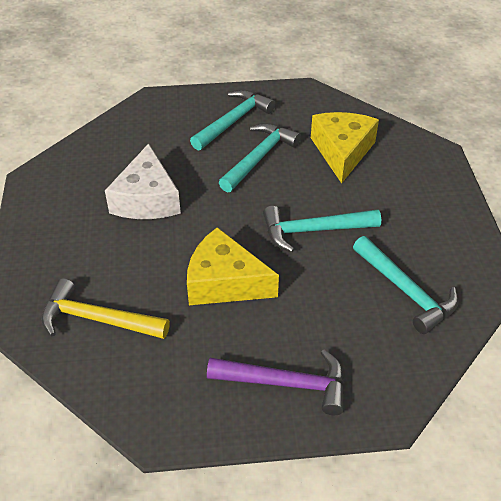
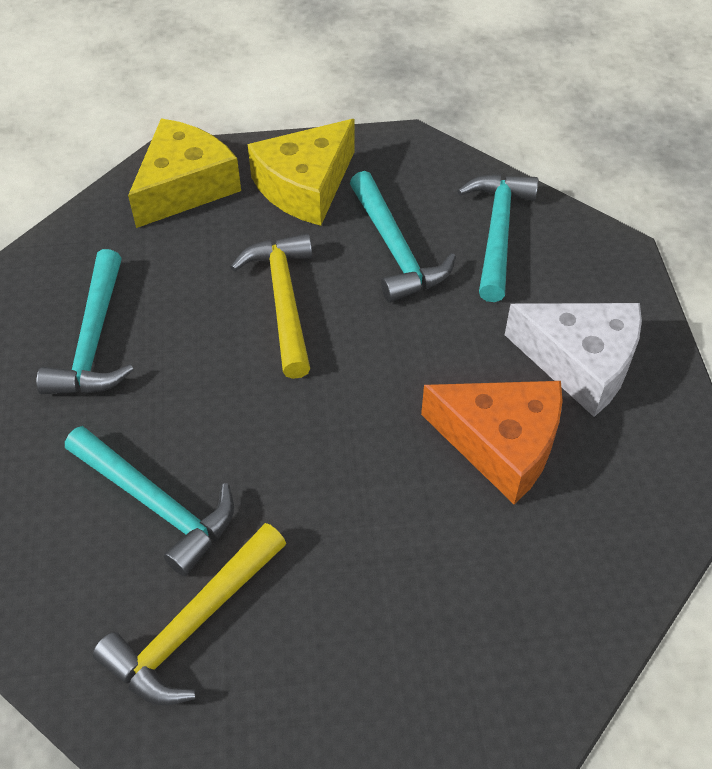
orange cheese: 0 -> 1
purple hammer: 1 -> 0
yellow hammer: 1 -> 2

